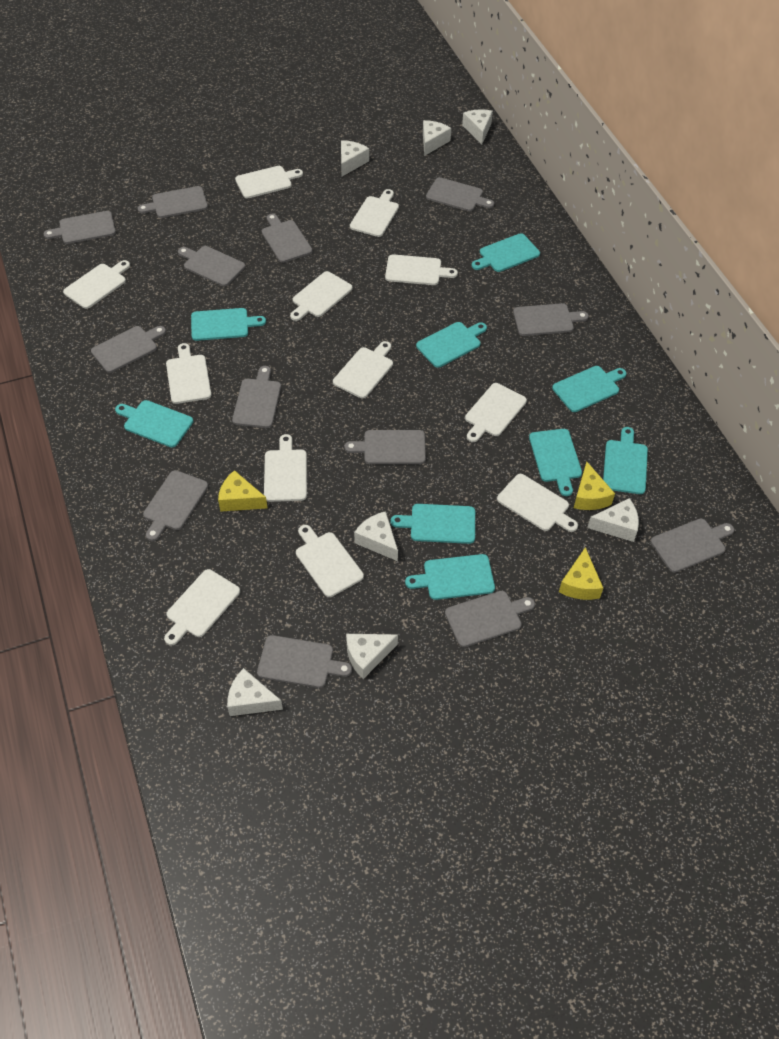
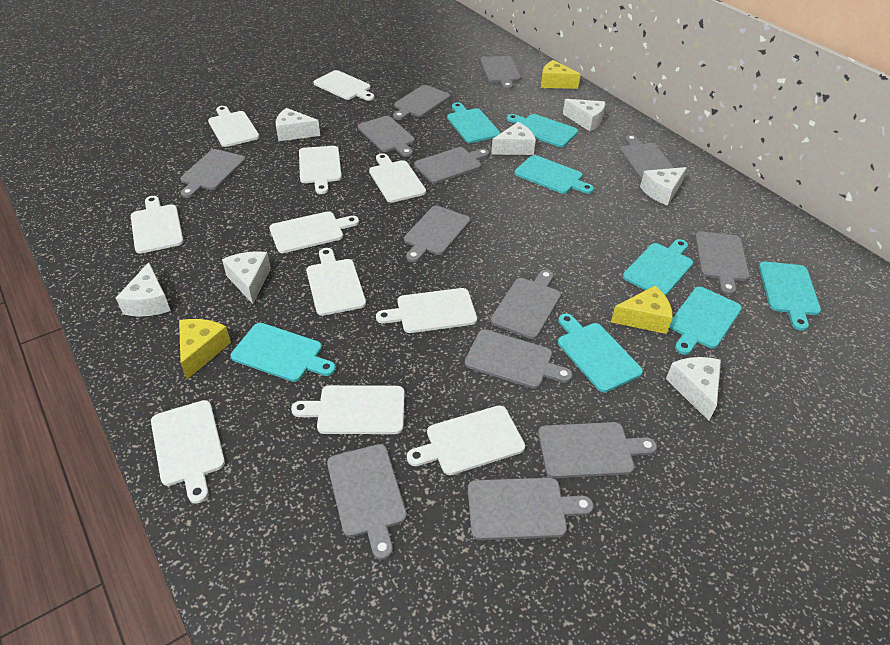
turquoise cutting board: 9 -> 8
white cutting board: 12 -> 11

